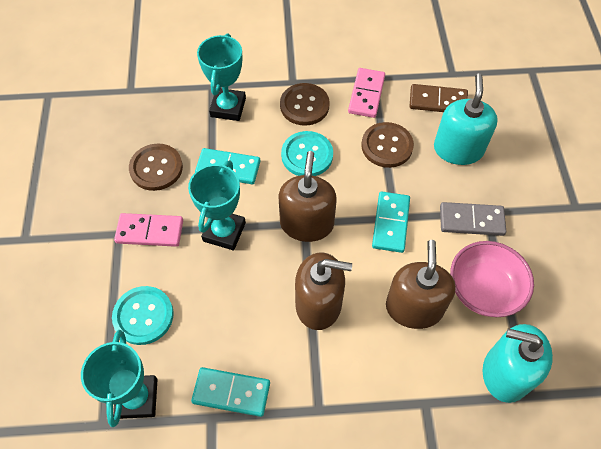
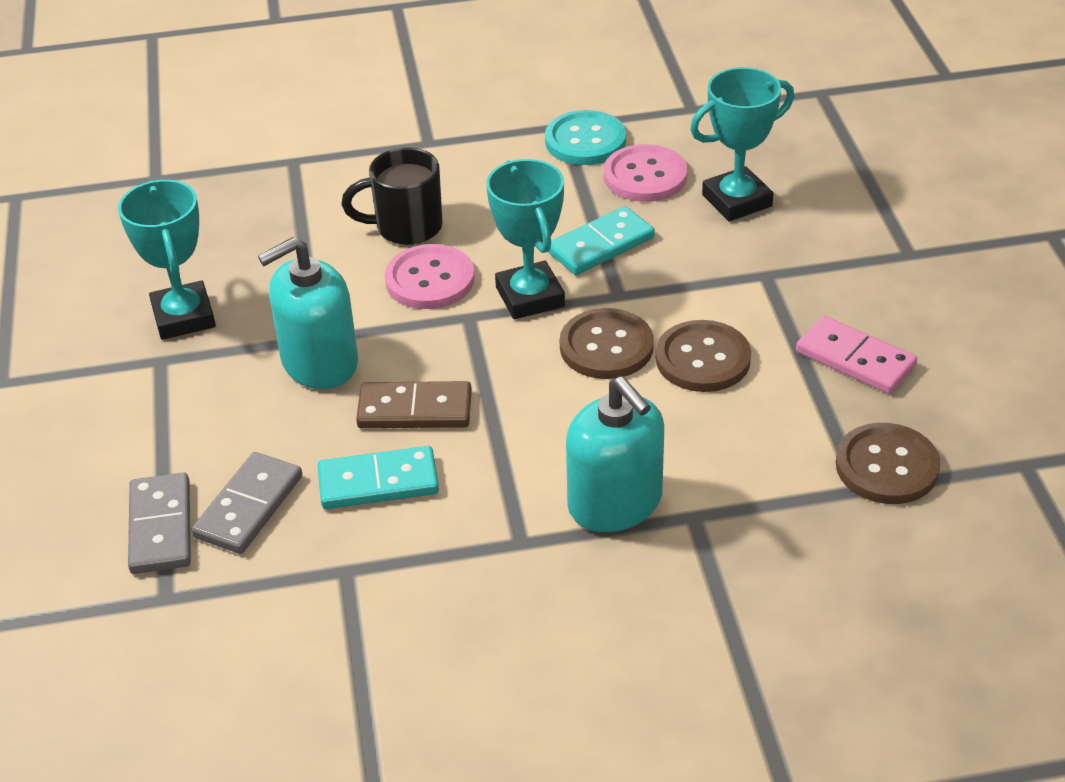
black mug: 0 -> 1
brown soap dispenser: 3 -> 0
grey domino: 1 -> 2
pink bowl: 1 -> 0
pink button: 0 -> 2
pink domino: 2 -> 1
turquoise button: 2 -> 1
turquoise domino: 3 -> 2

